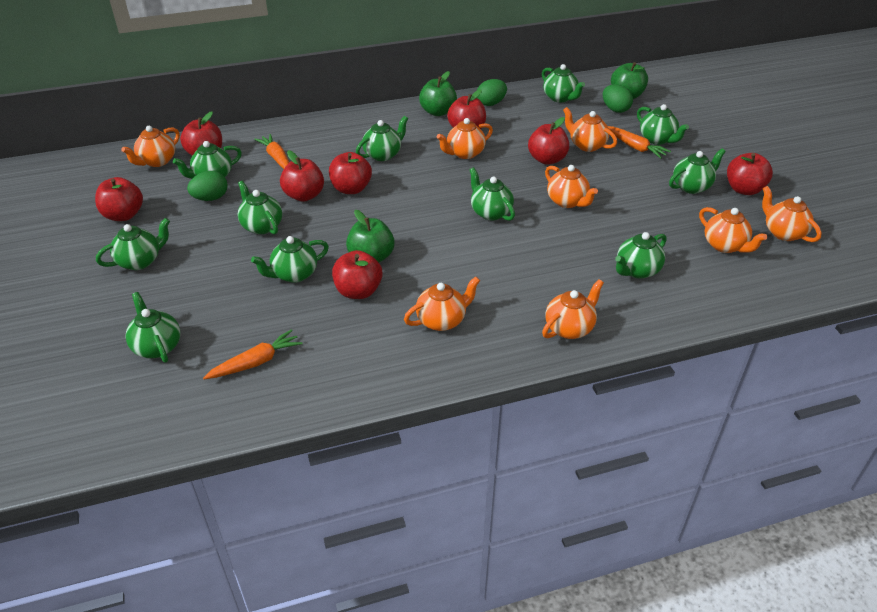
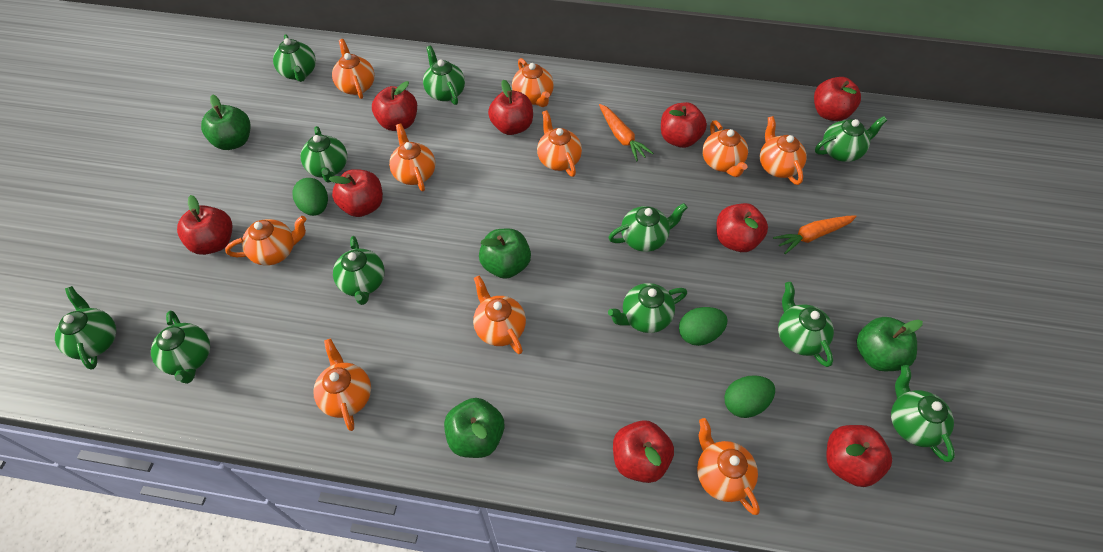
green apple: 3 -> 4
orange carrot: 3 -> 2
orange teapot: 8 -> 10
red apple: 8 -> 9

